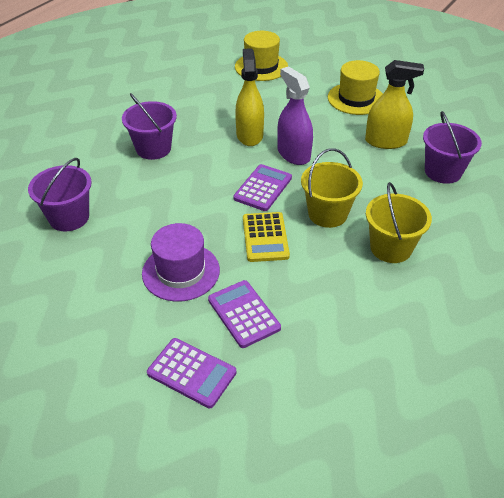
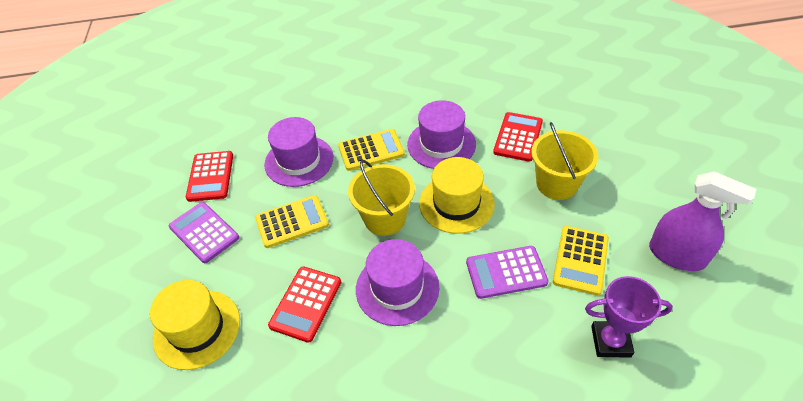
purple bucket: 3 -> 0
purple calculator: 3 -> 2
purple hat: 1 -> 3
purple trophy: 0 -> 1
red calculator: 0 -> 3
yellow calculator: 1 -> 3
yellow spray bottle: 2 -> 0

